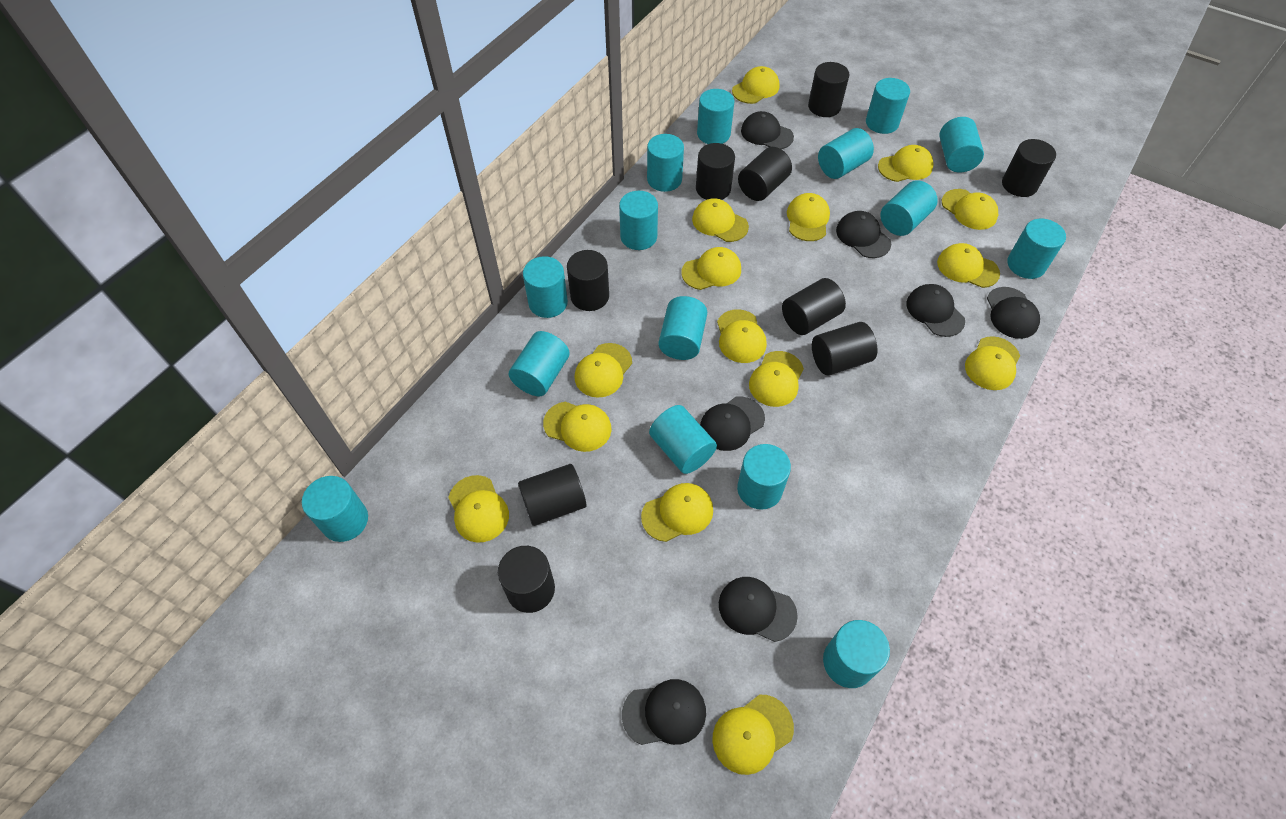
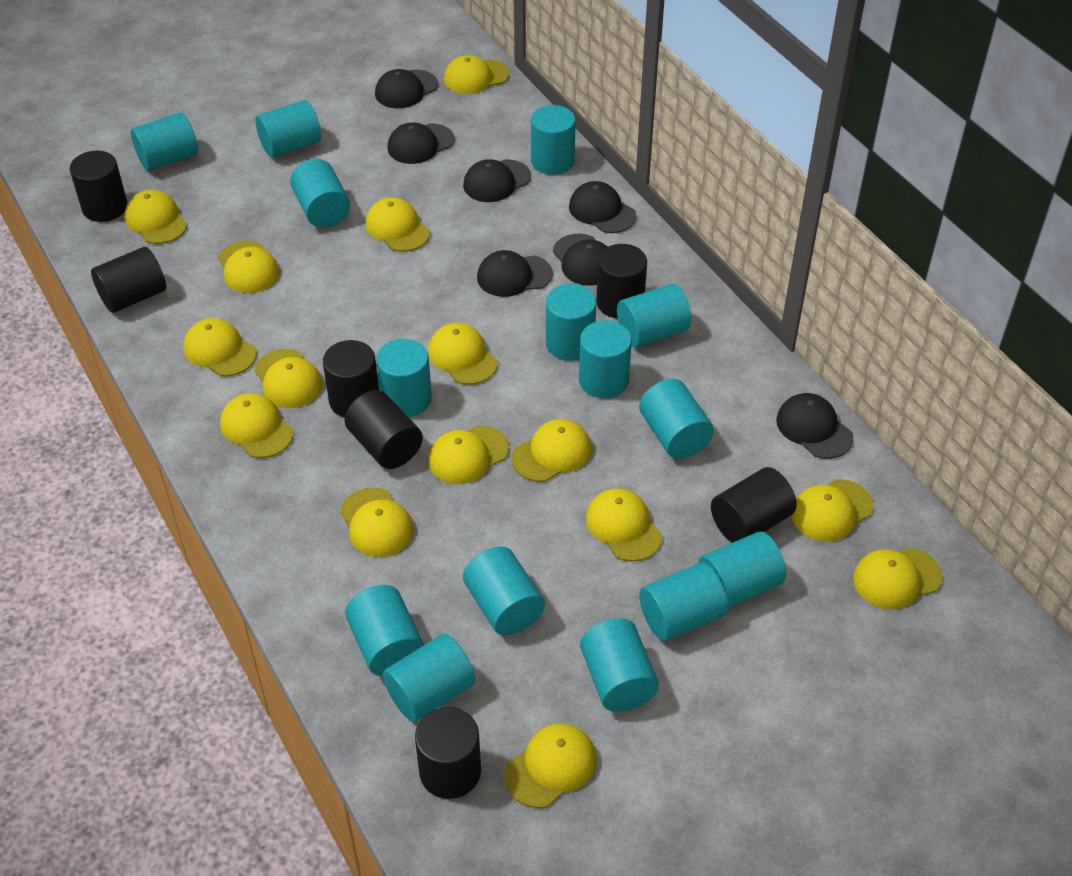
black cylinder: 9 -> 7

